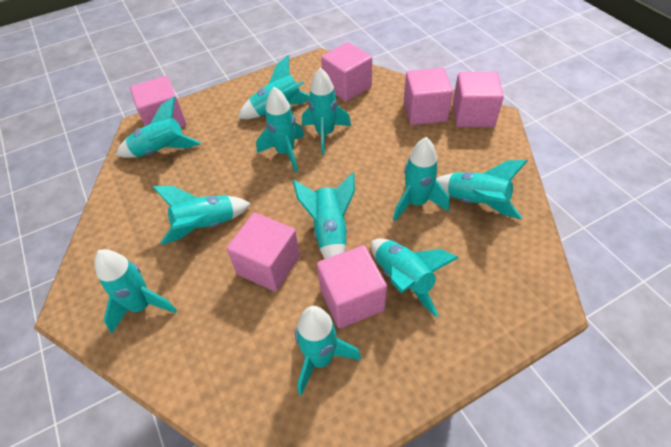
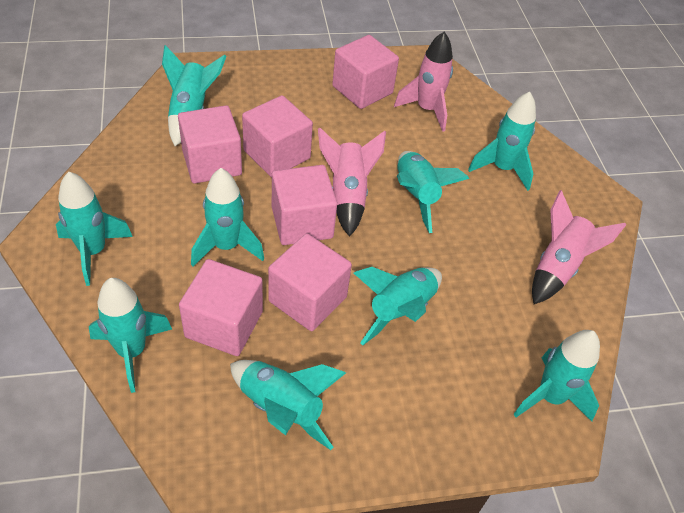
pink rocket: 0 -> 3
turquoise rocket: 11 -> 9

